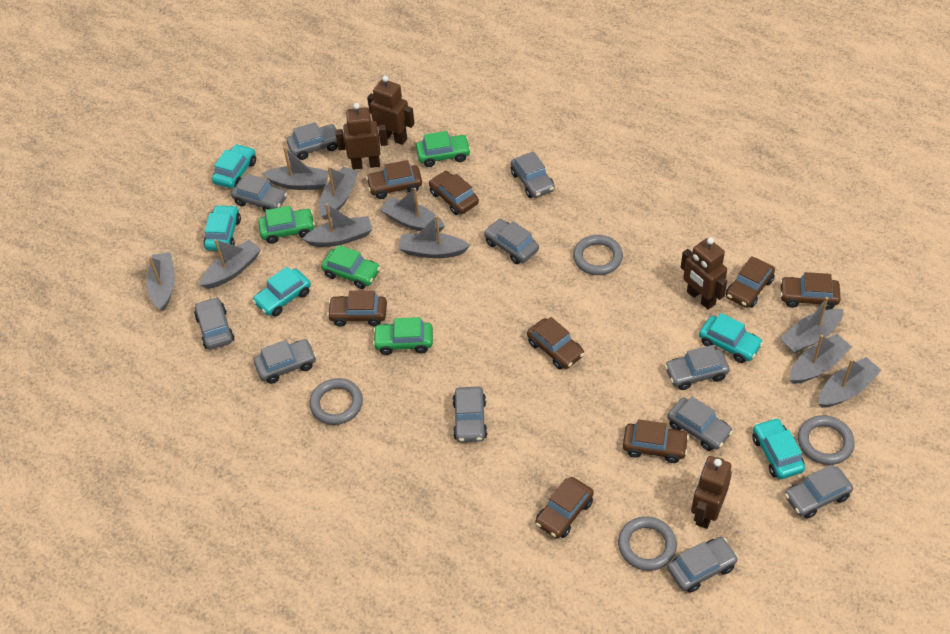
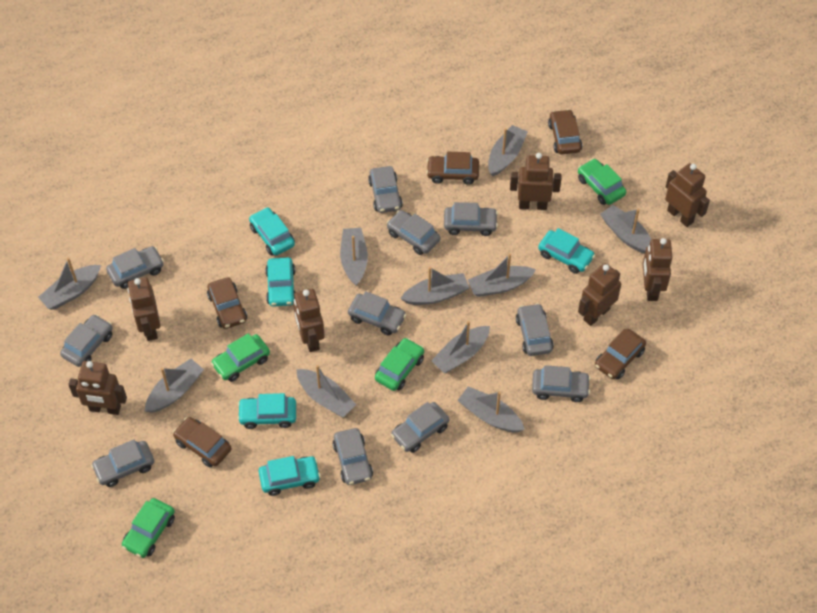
brown car: 8 -> 5
brown robot: 4 -> 7
grey ring: 4 -> 0

